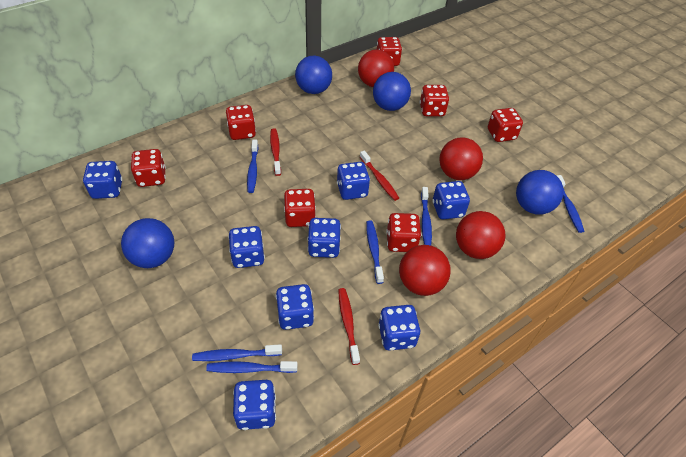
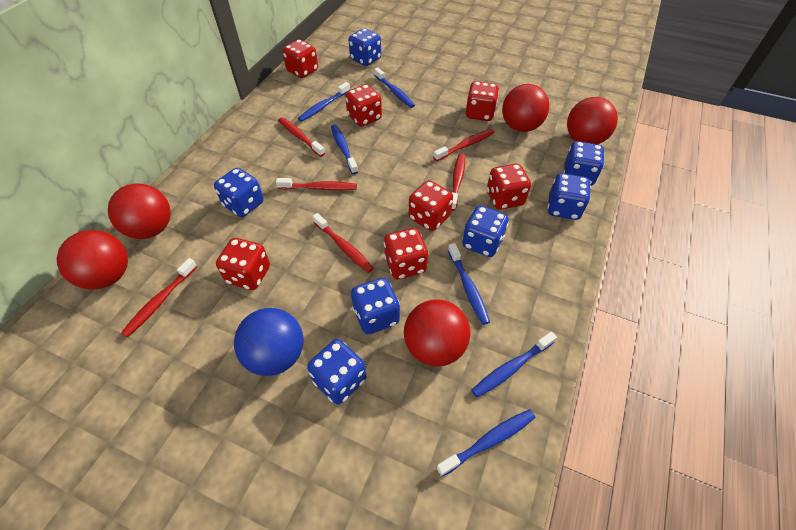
blue ball: 4 -> 1
blue dice: 8 -> 7
red ball: 4 -> 5
red toothbrush: 3 -> 6

